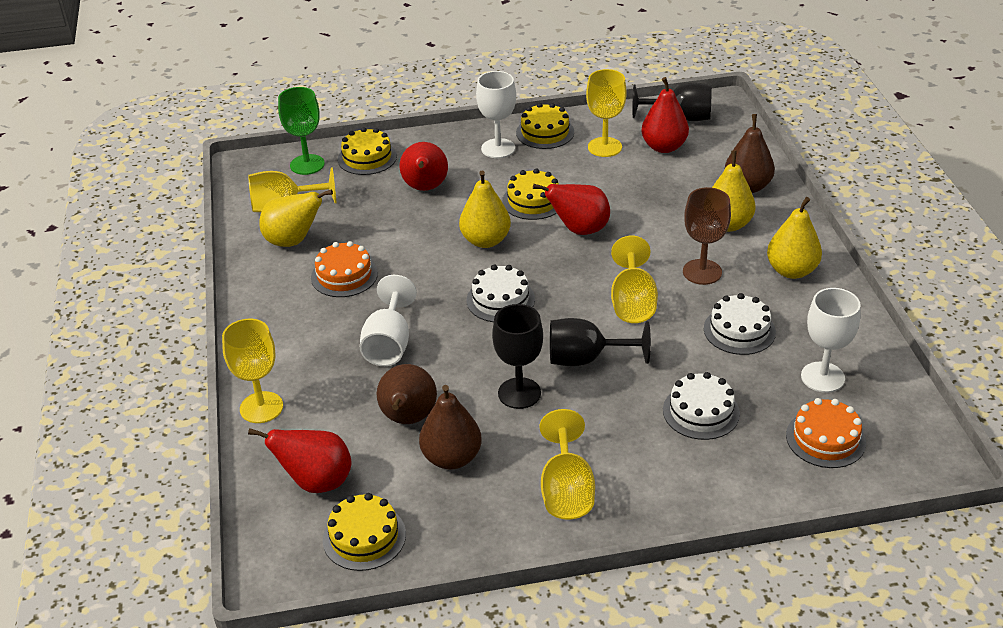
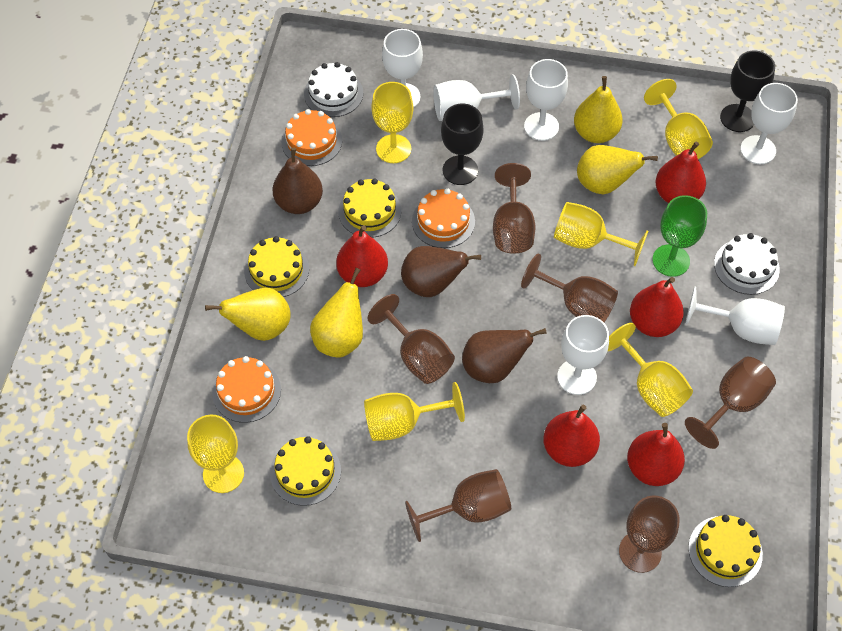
black goblet: 3 -> 2
brown goblet: 1 -> 6
orange cake: 2 -> 3
red pear: 4 -> 5
white cake: 3 -> 2
white goblet: 3 -> 6
yellow goblet: 5 -> 6

